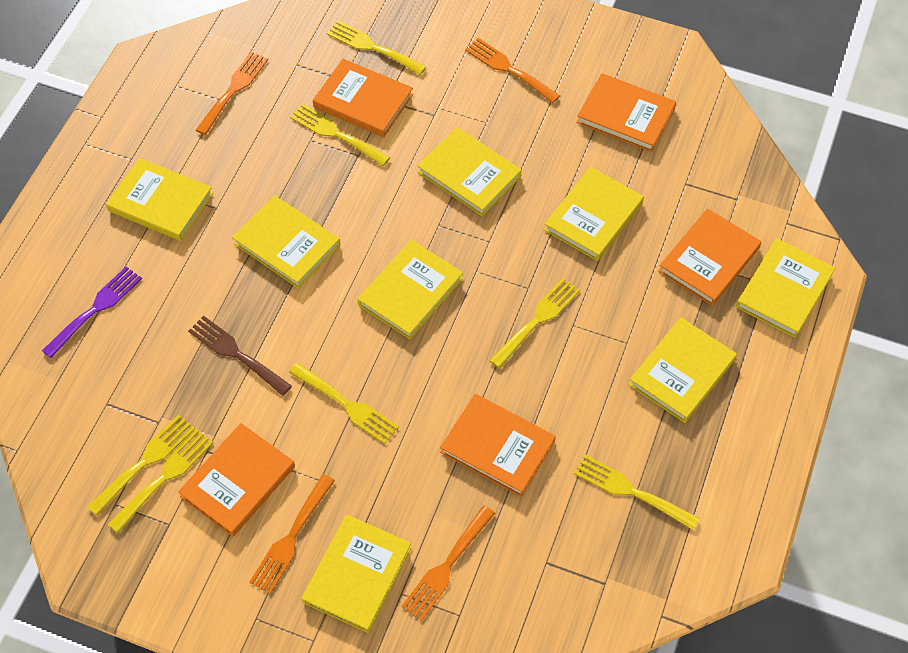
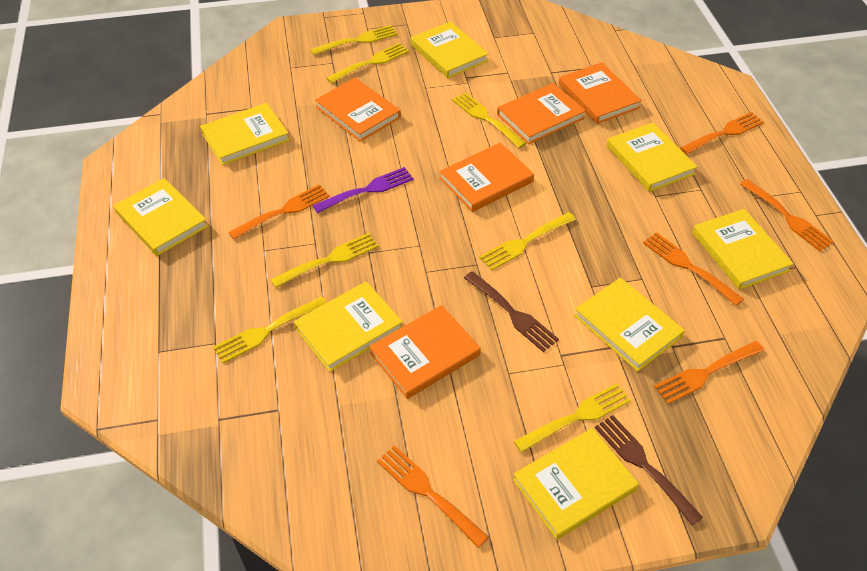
brown fork: 1 -> 2
orange fork: 4 -> 6

